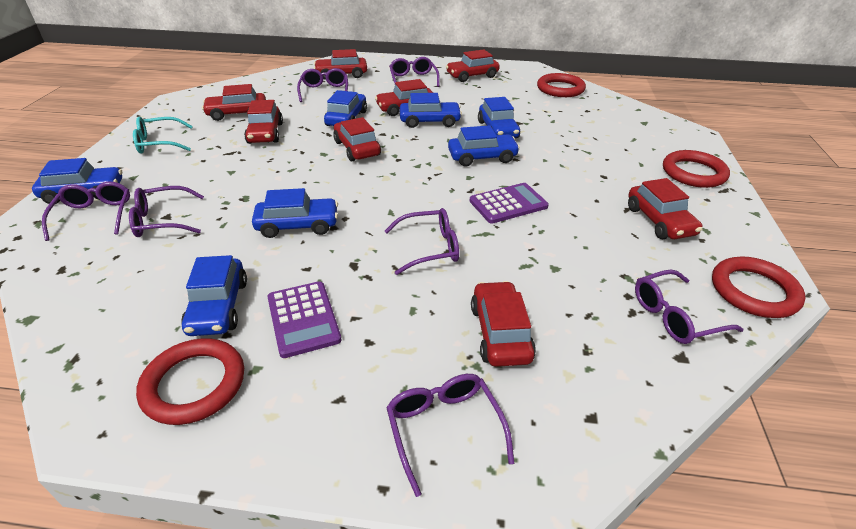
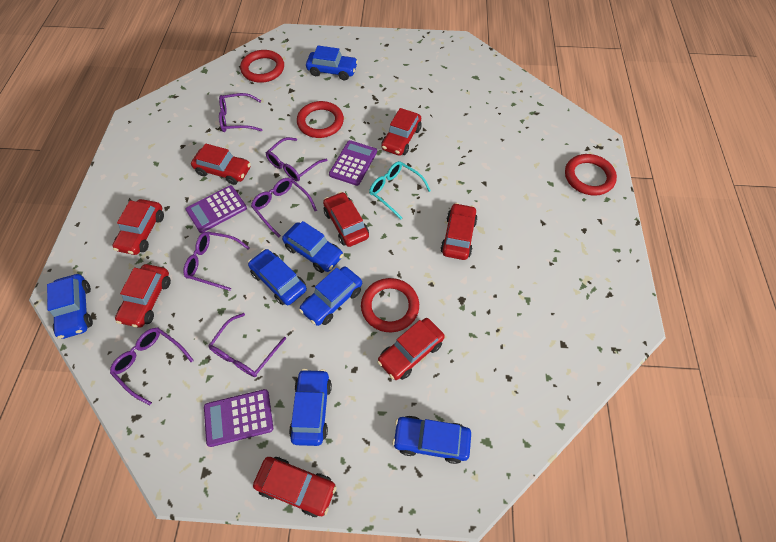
purple calculator: 2 -> 3
purple glasses: 7 -> 6

